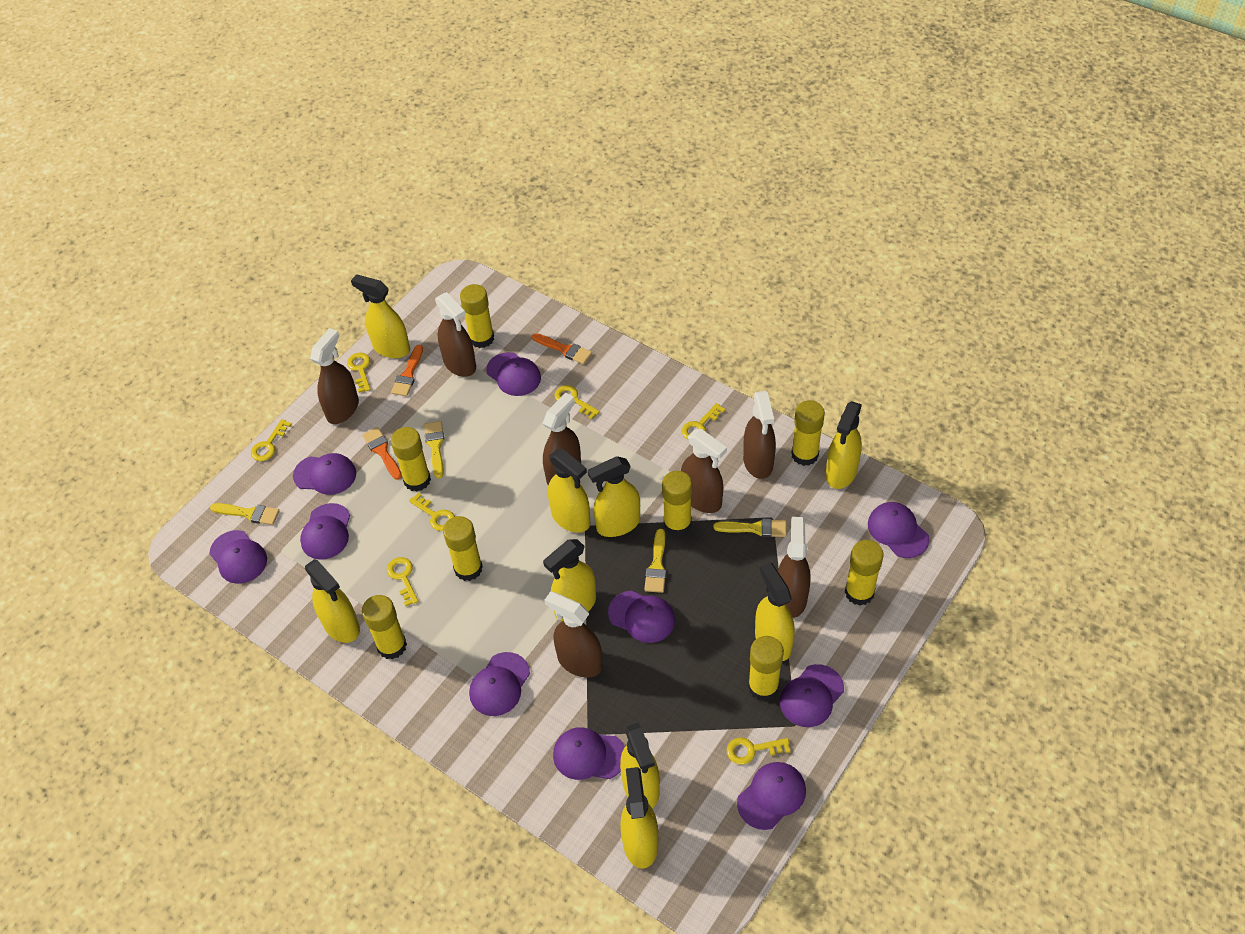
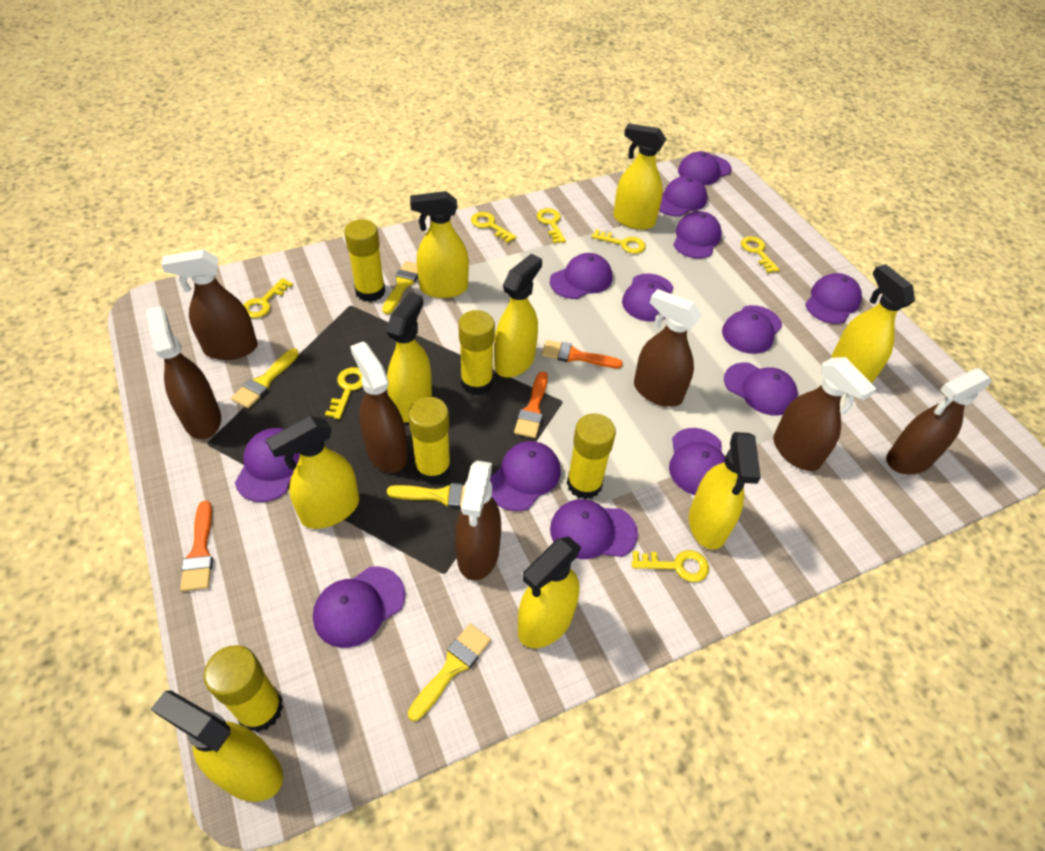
purple cap: 10 -> 13
yellow glue stick: 8 -> 5

